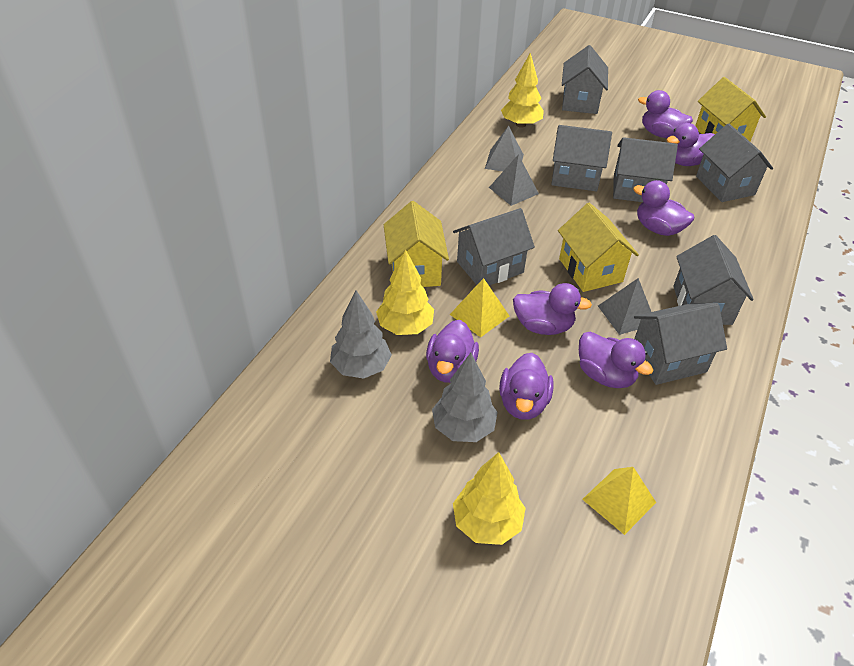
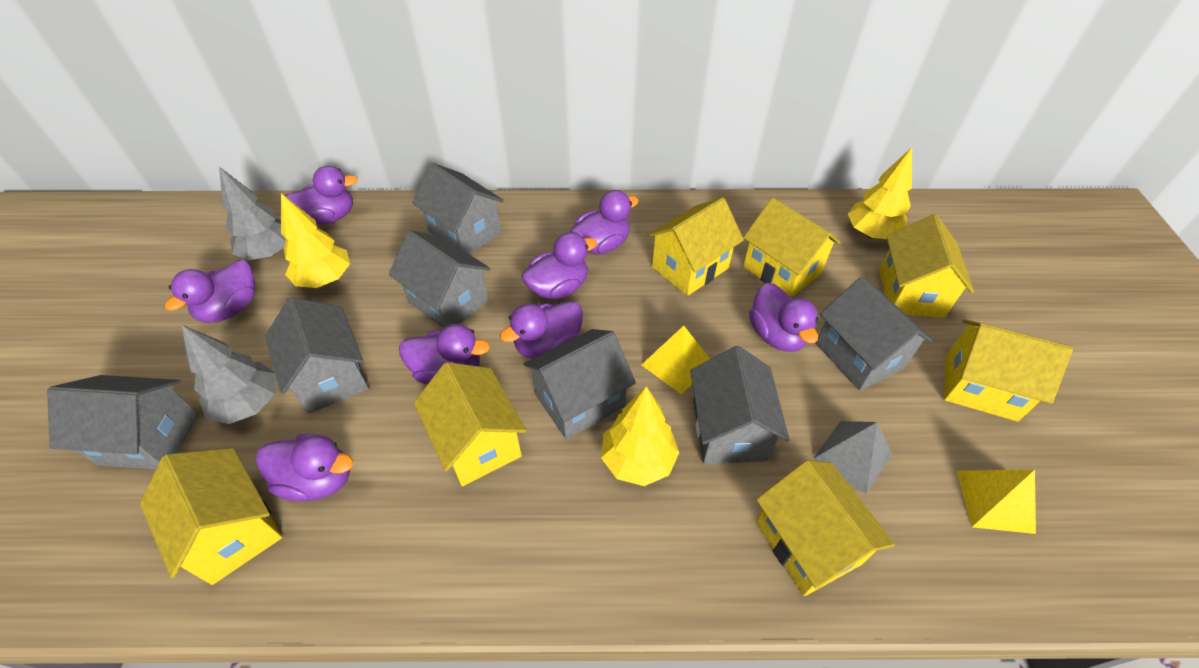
grey pyramid: 3 -> 1
purple duck: 7 -> 8
yellow house: 3 -> 7

